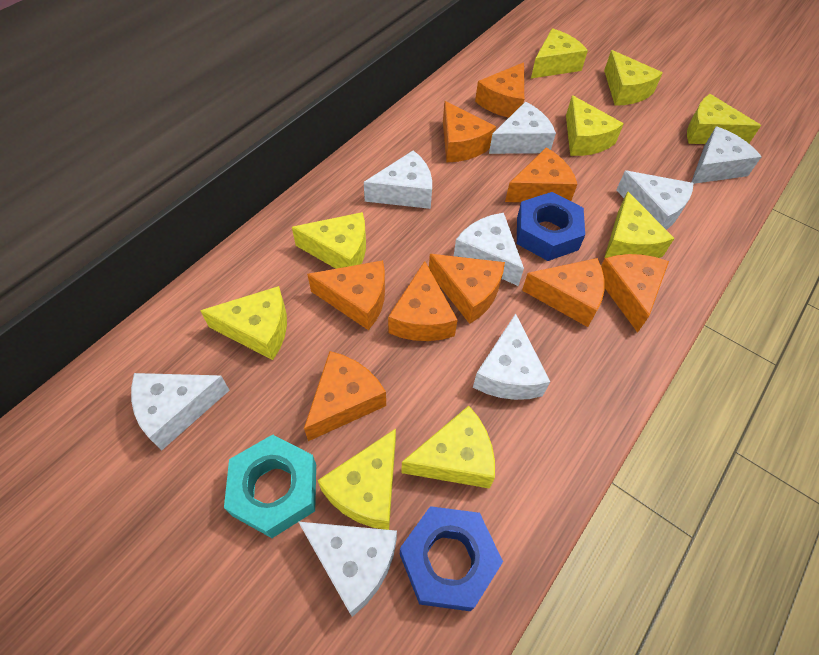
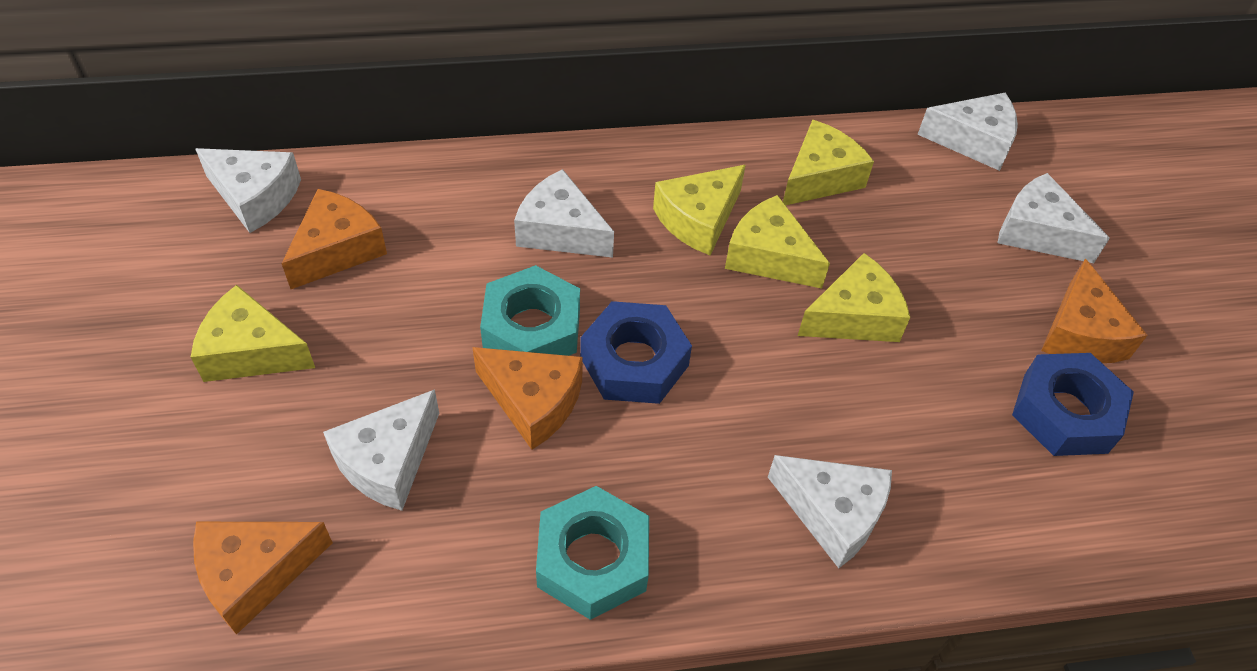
orange cheese: 9 -> 4
turquoise nut: 1 -> 2
white cheese: 8 -> 6
yellow cheese: 9 -> 5

